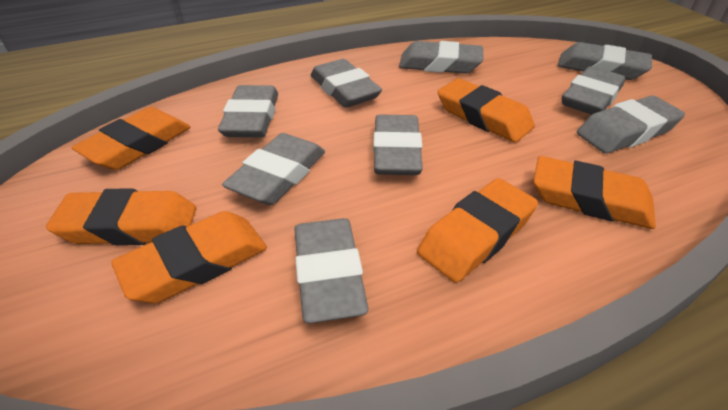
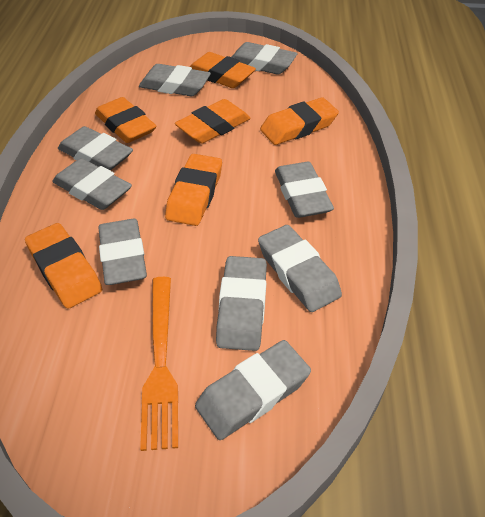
orange fork: 0 -> 1

